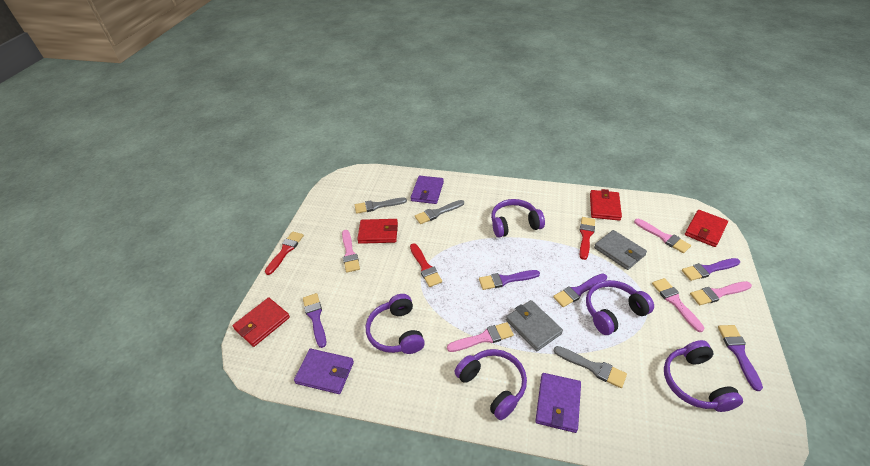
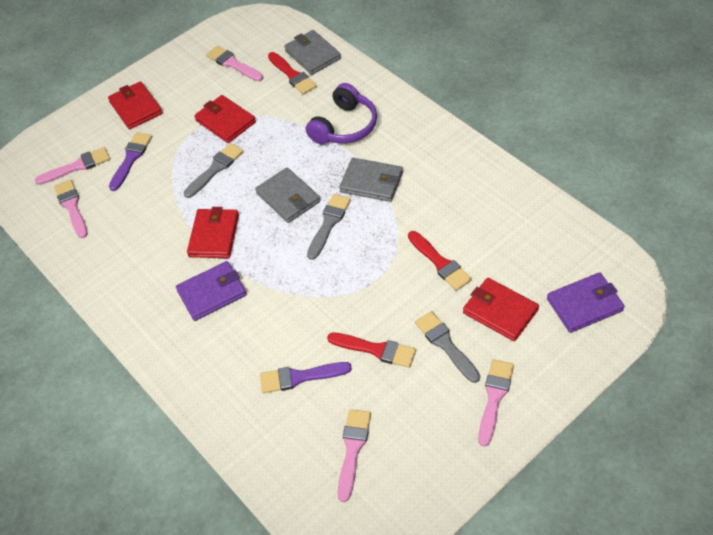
grey wallet: 2 -> 3
purple brush: 5 -> 2
purple headphones: 5 -> 1
purple wallet: 3 -> 2

